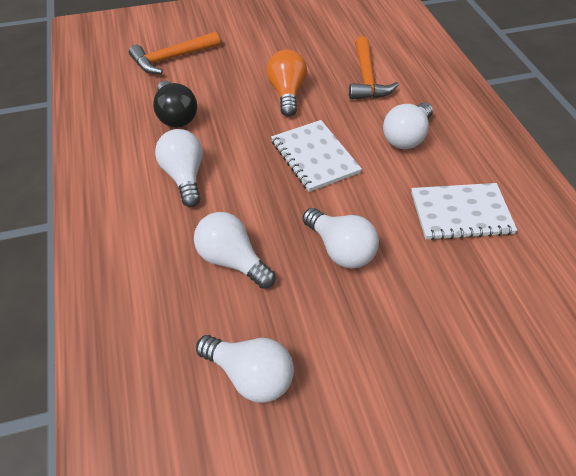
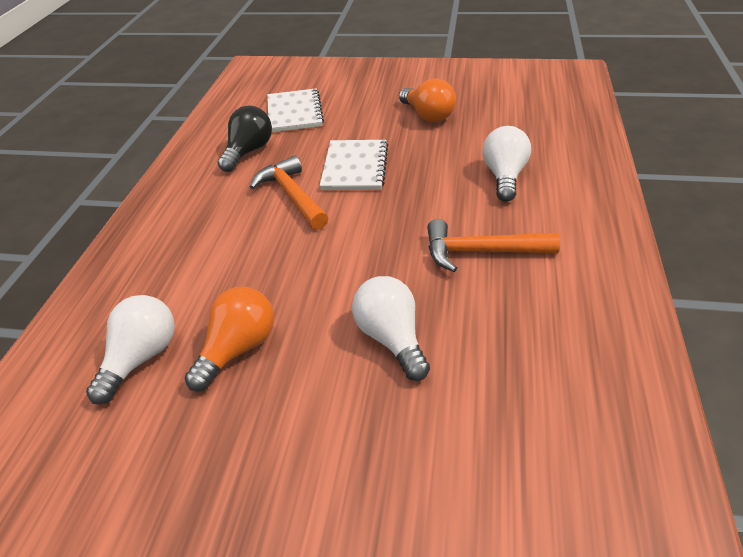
orange light bulb: 1 -> 2
white light bulb: 5 -> 3

